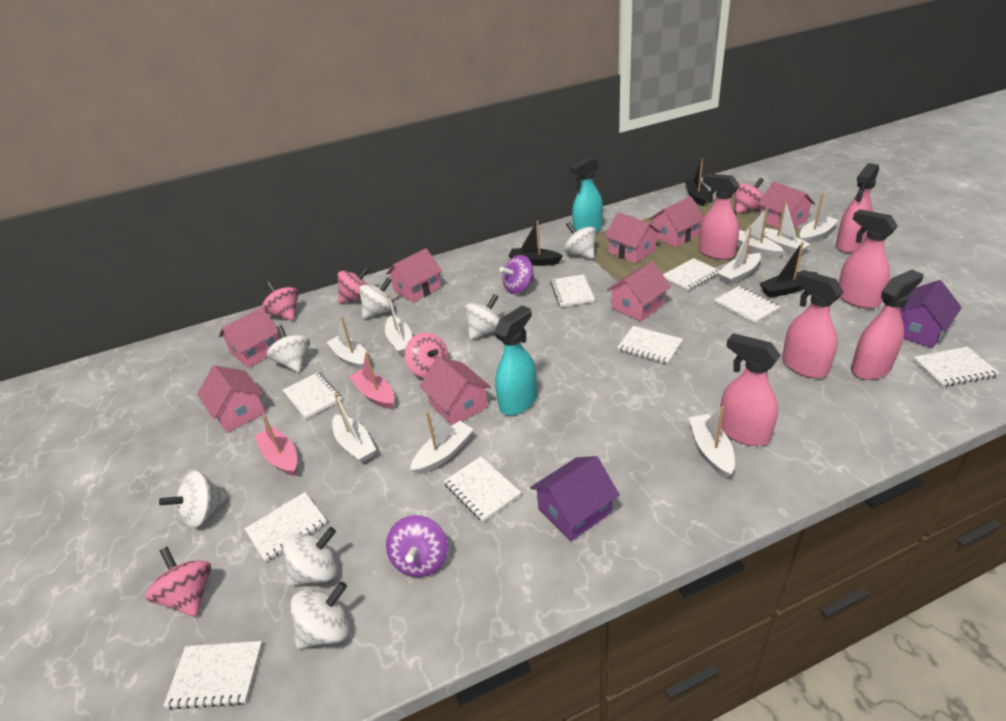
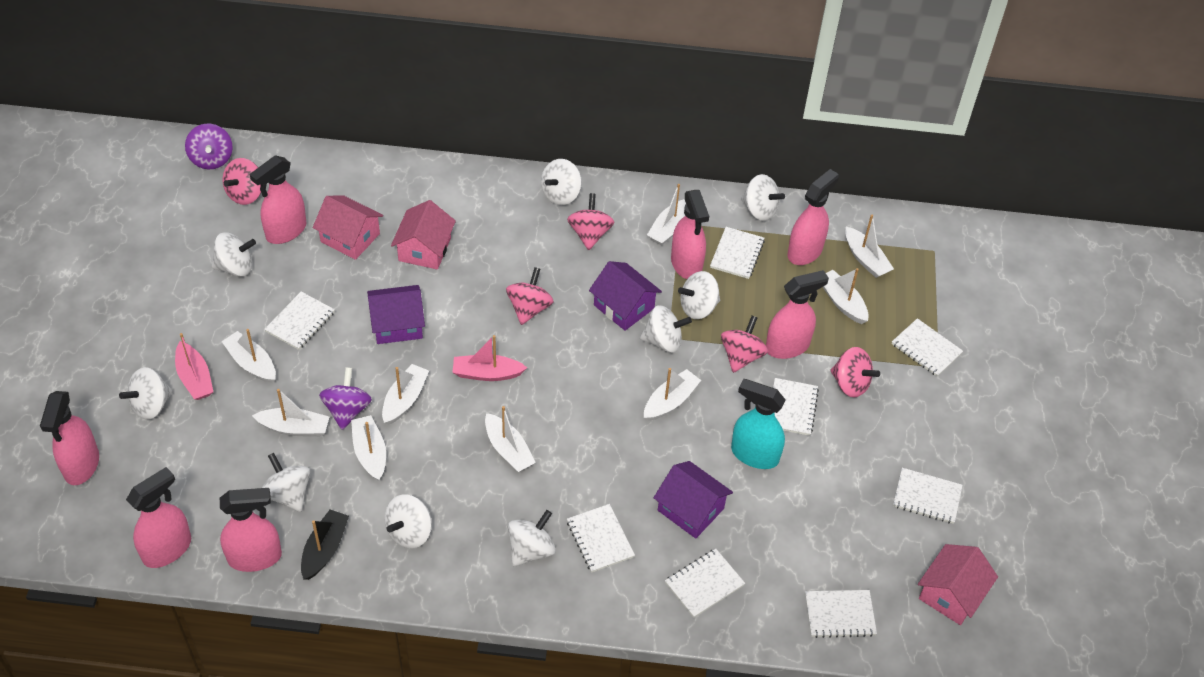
black boat: 3 -> 1
pink house: 8 -> 3
pink spray bottle: 6 -> 7
purple house: 2 -> 3
turquoise spray bottle: 2 -> 1
white notebook: 9 -> 8
white spinning top: 7 -> 9

